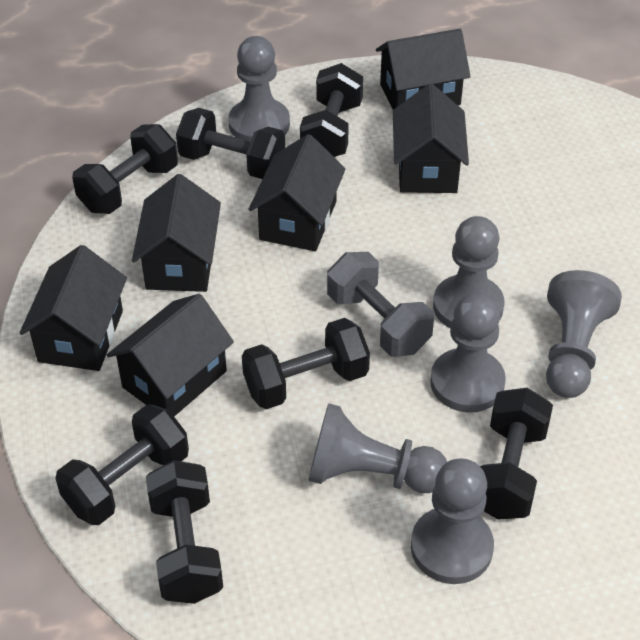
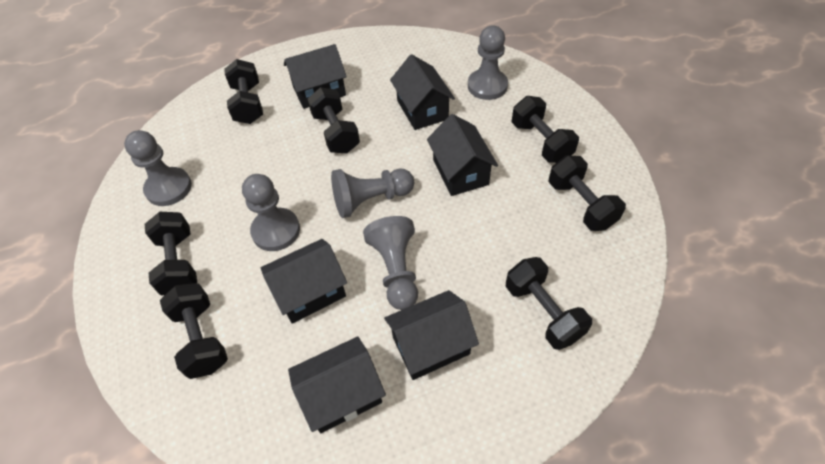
grey dumbbell: 1 -> 0
grey pawn: 6 -> 5

